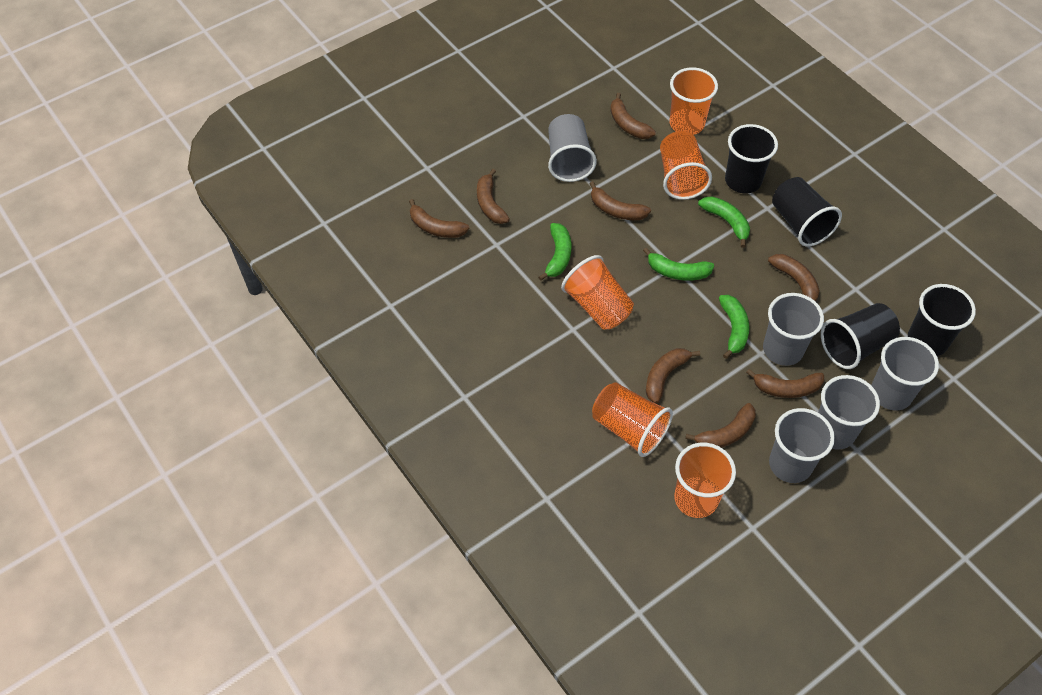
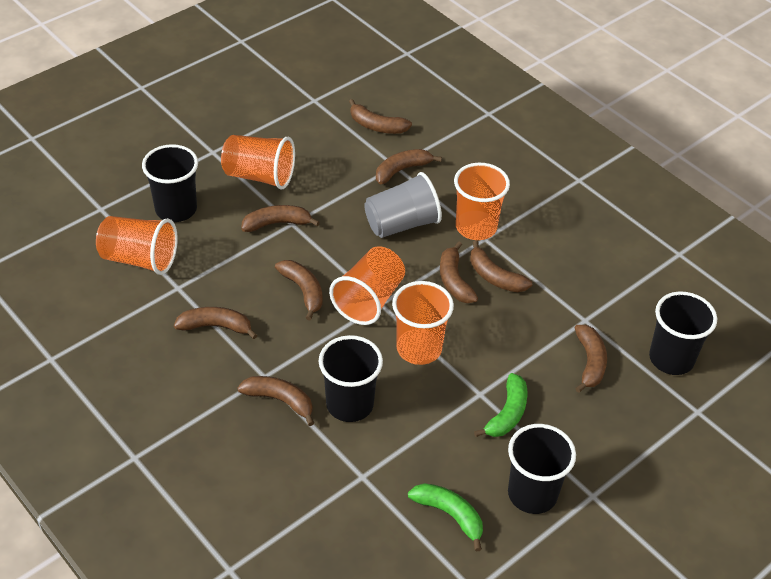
brown banana: 8 -> 9
green banana: 4 -> 2
grey cup: 5 -> 1

